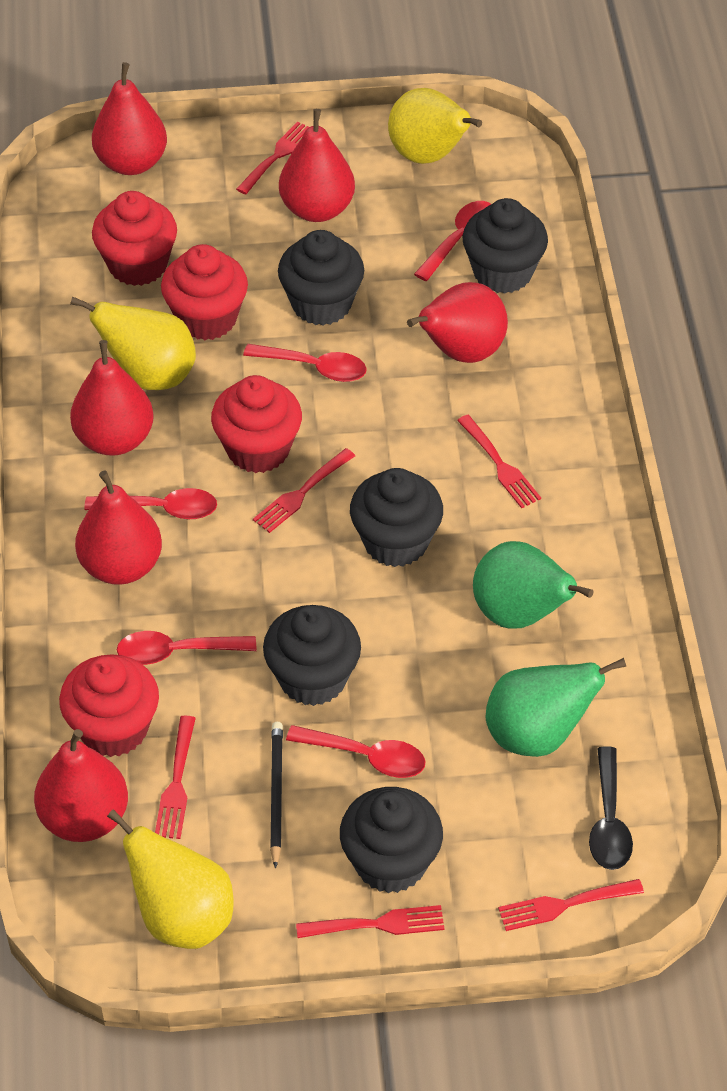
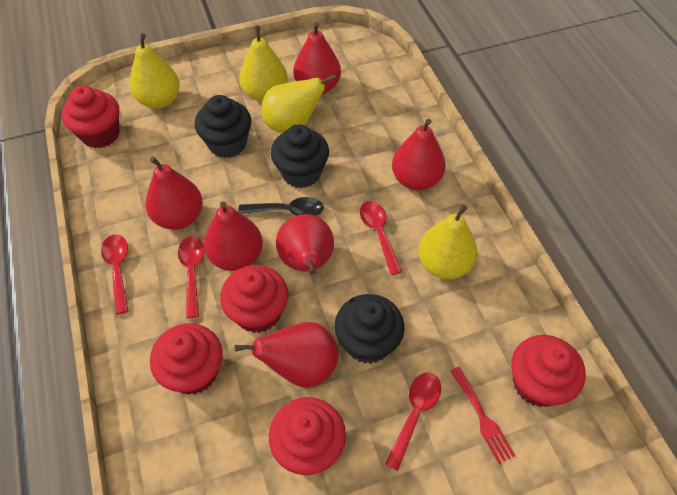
black cupcake: 5 -> 3
black pencil: 1 -> 0
green pear: 2 -> 0
red cupcake: 4 -> 5
red fork: 6 -> 1
red spoon: 5 -> 4
yellow pear: 3 -> 4

